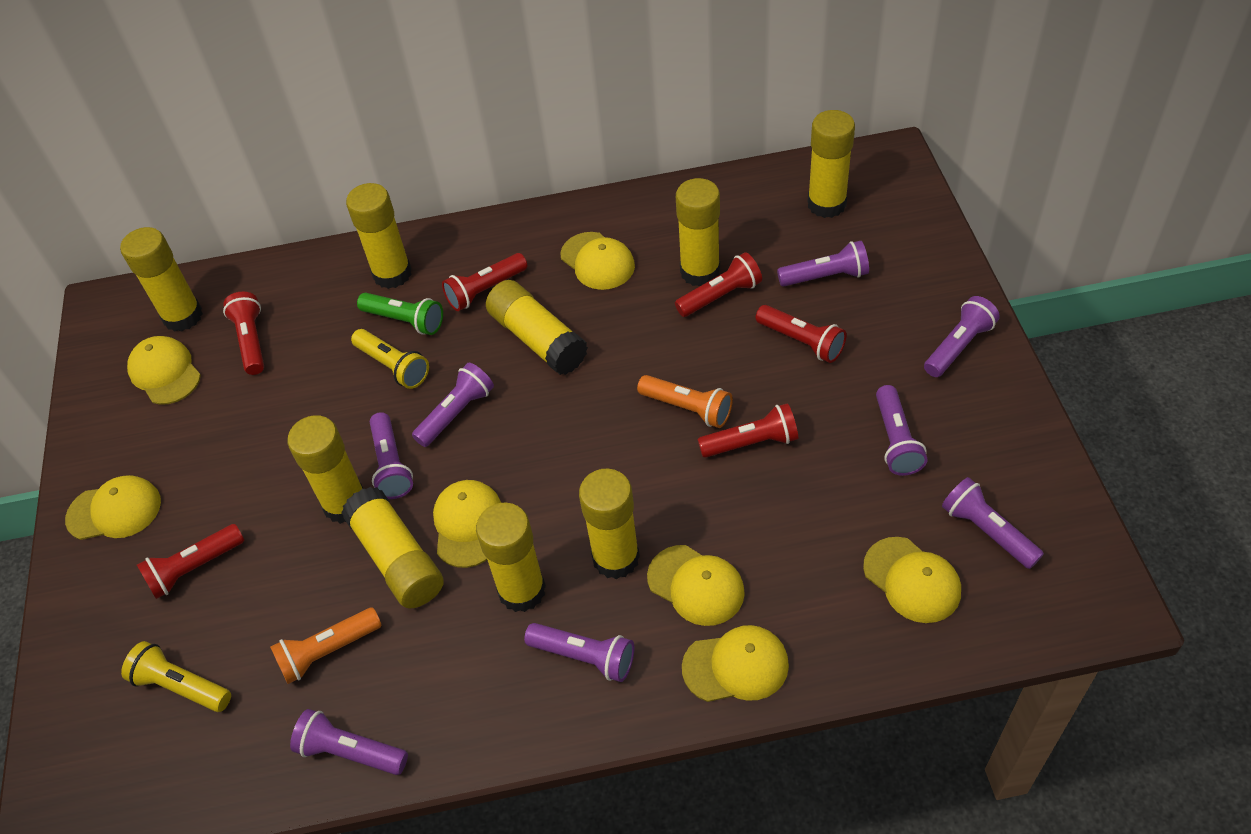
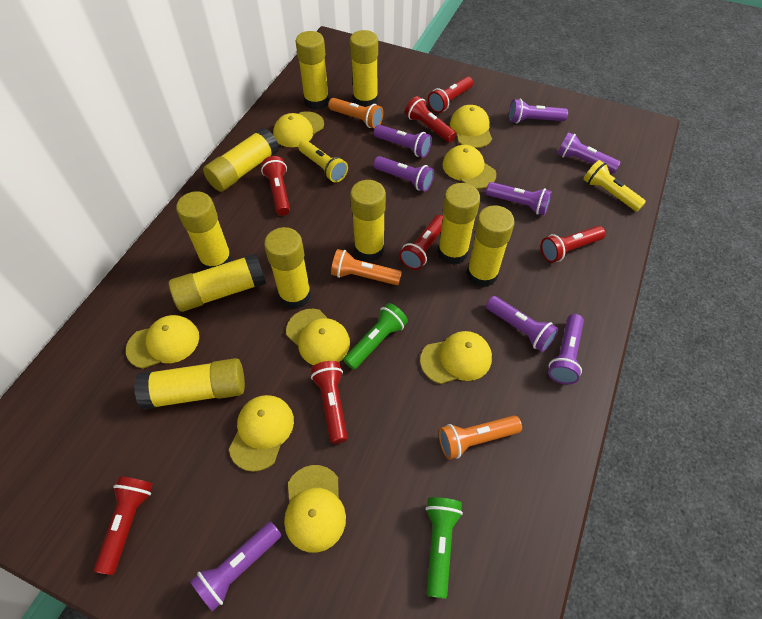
green flashlight: 1 -> 2
orange flashlight: 2 -> 3
red flashlight: 6 -> 7
yellow cap: 7 -> 8
yellow glue stick: 9 -> 10

